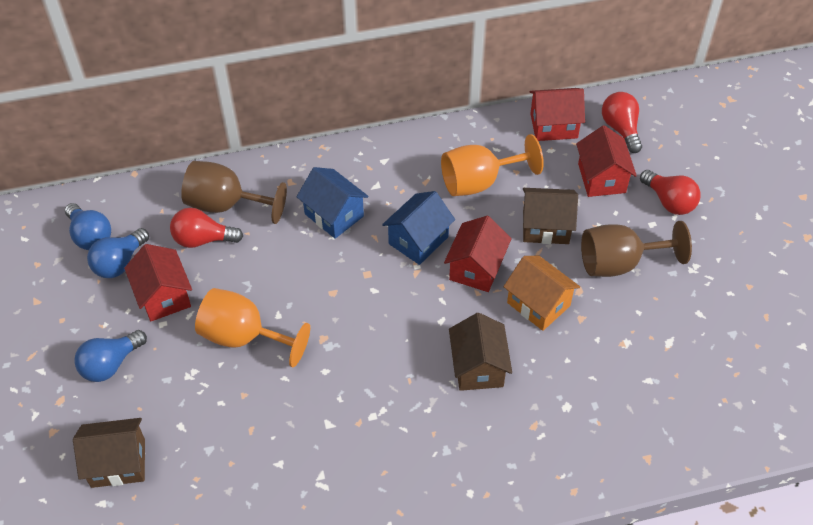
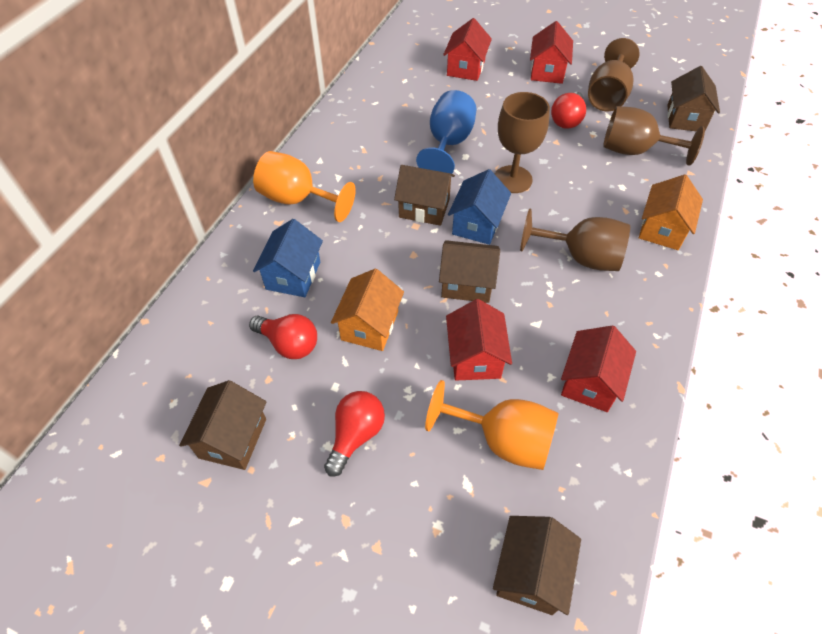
blue goblet: 0 -> 1
blue light bulb: 3 -> 0
brown goblet: 2 -> 4
brown house: 3 -> 5
orange house: 1 -> 2

